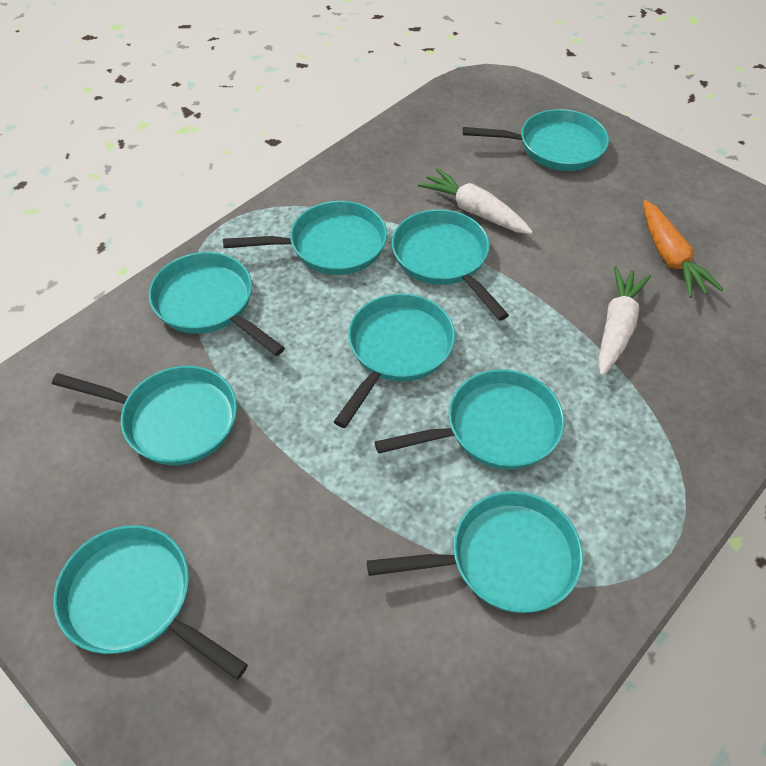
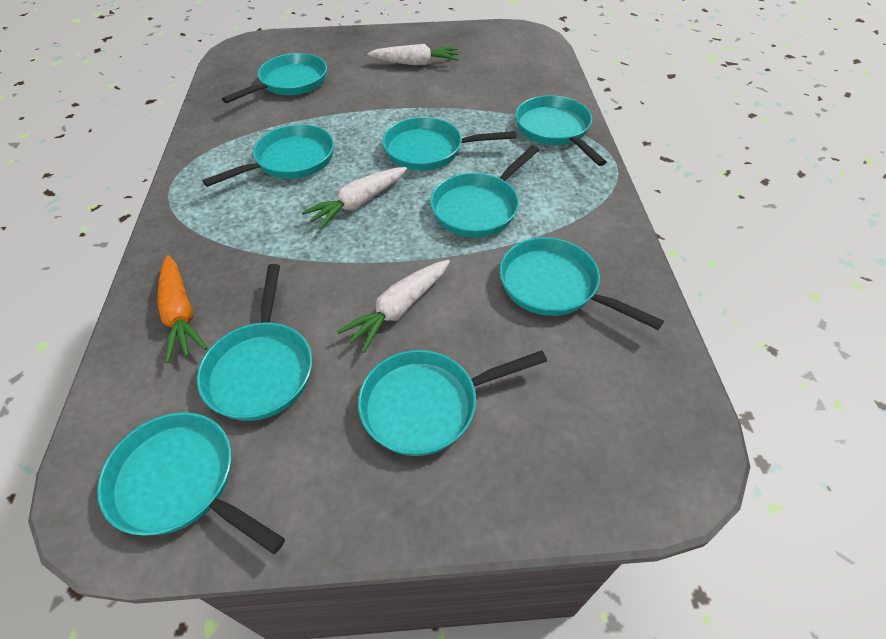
white carrot: 2 -> 3

